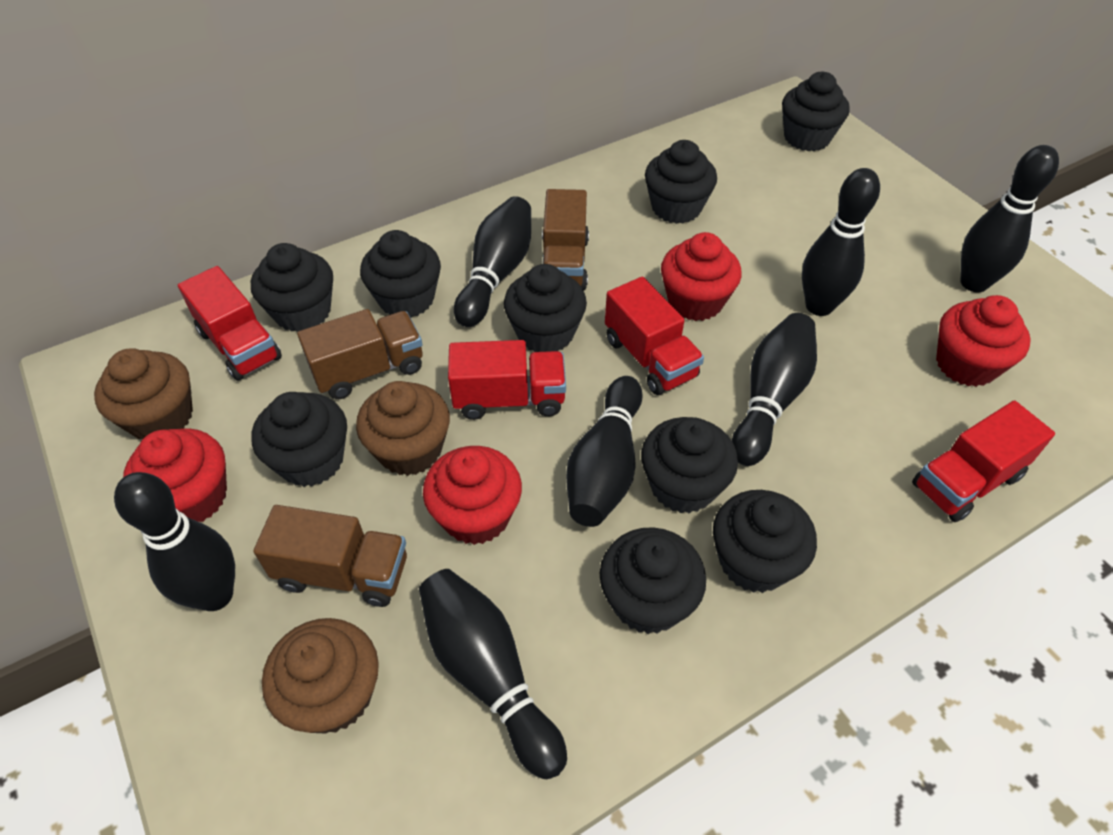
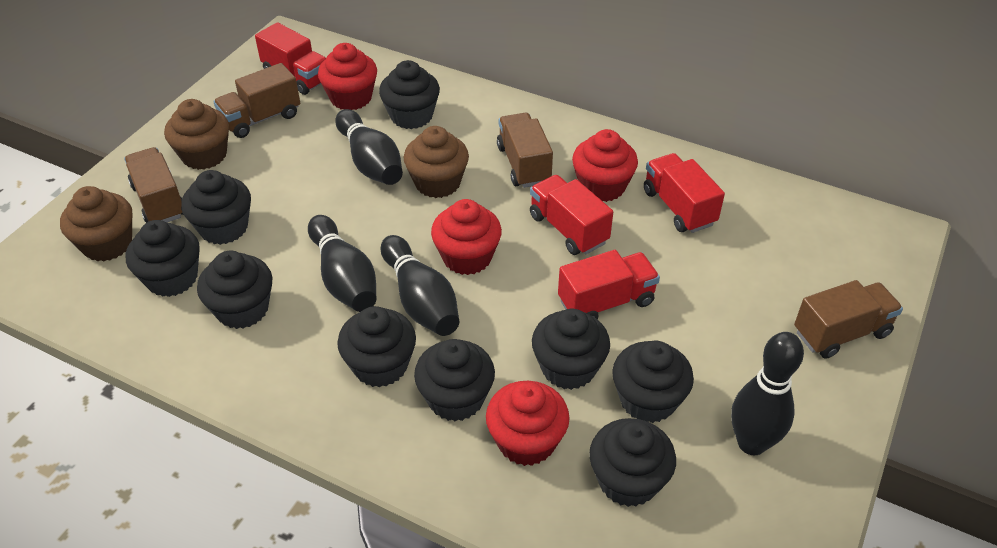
black bowling pin: 7 -> 4
brown truck: 3 -> 4

